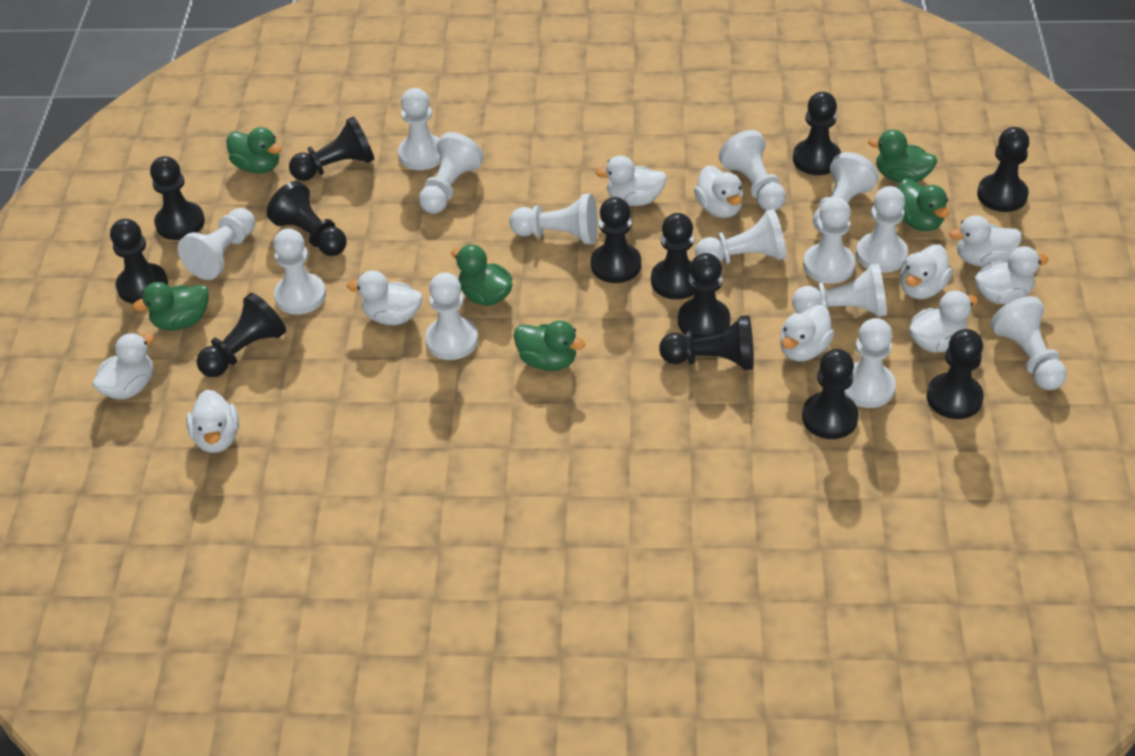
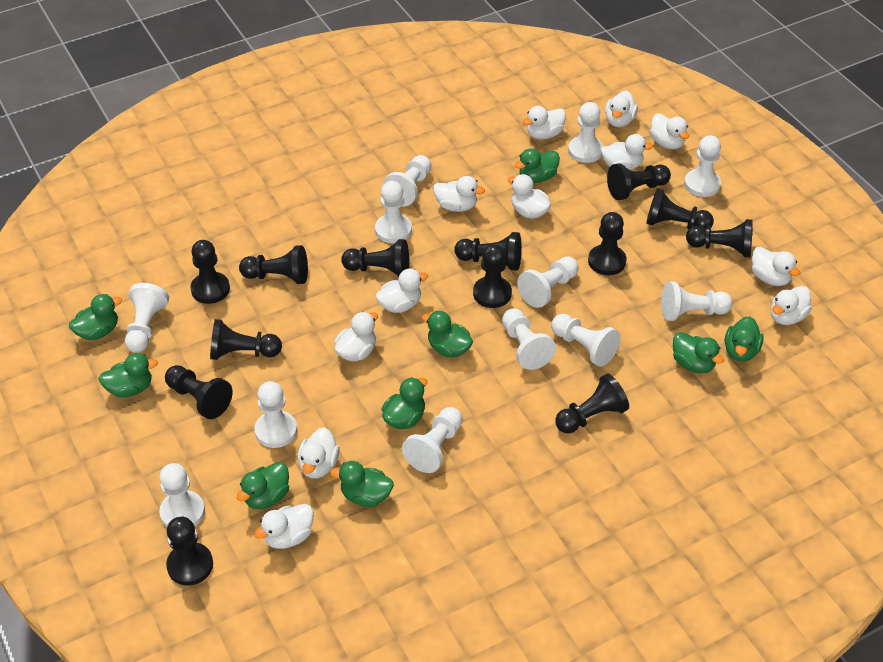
green duck: 6 -> 9
white duck: 10 -> 12
white pawn: 14 -> 12

